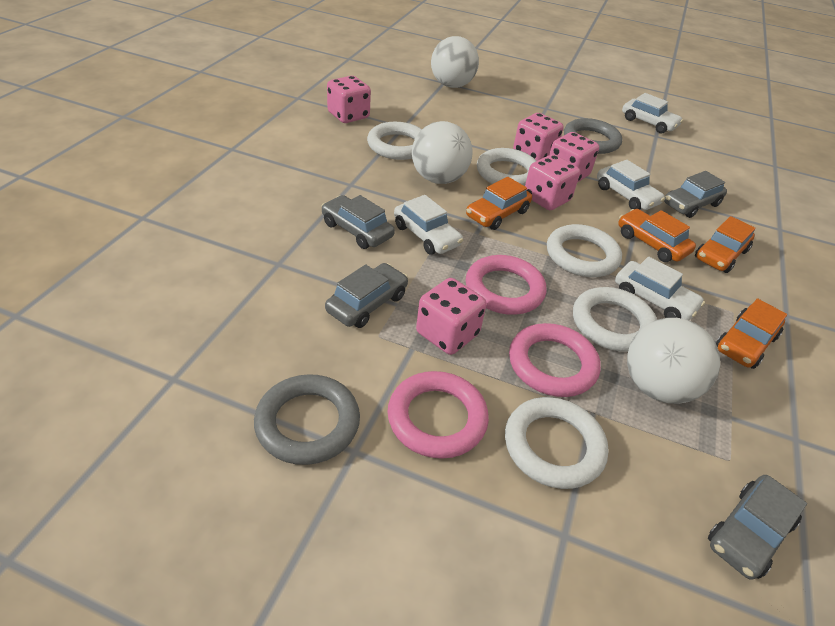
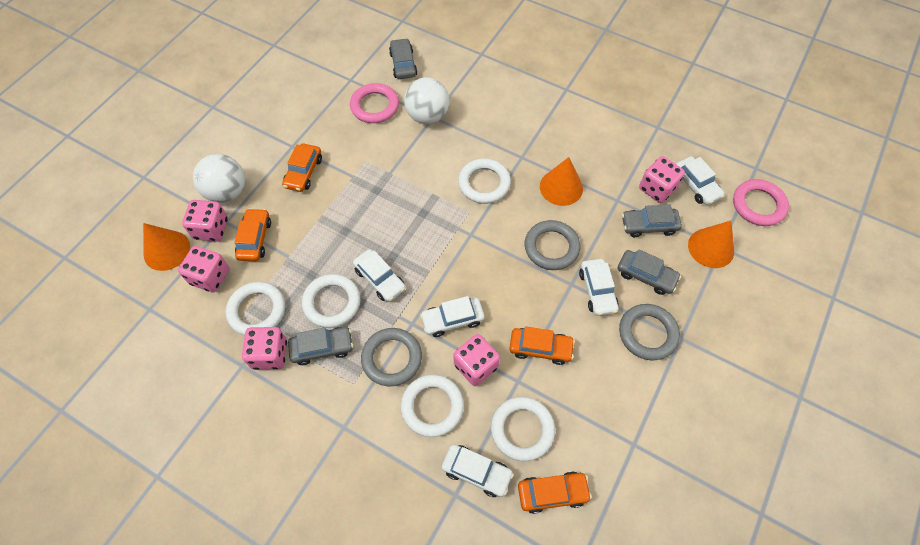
grey ring: 2 -> 3
orange cone: 0 -> 3
pink ring: 3 -> 2
white ball: 3 -> 2
white car: 4 -> 5

